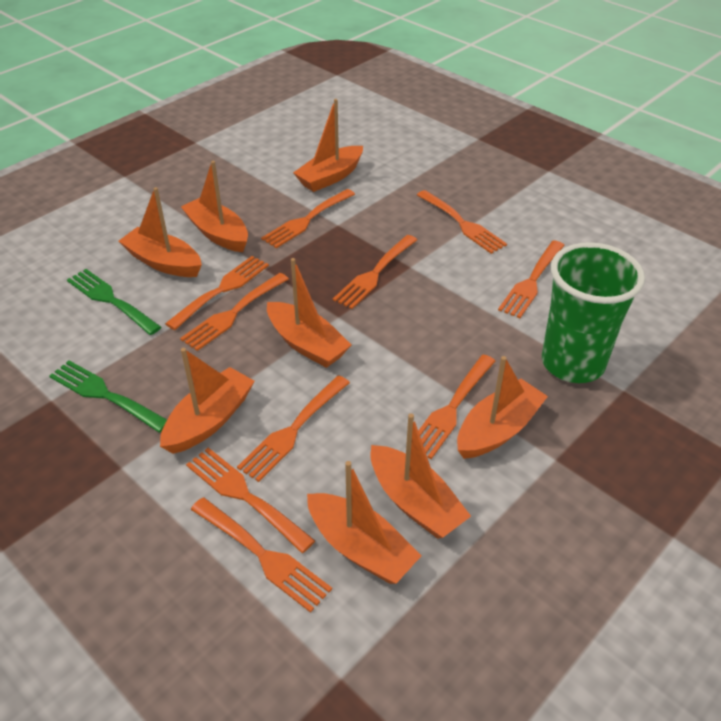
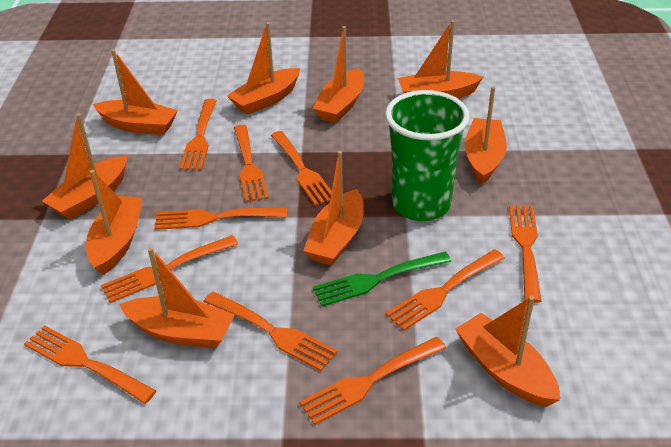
green fork: 2 -> 1
orange boat: 8 -> 10

